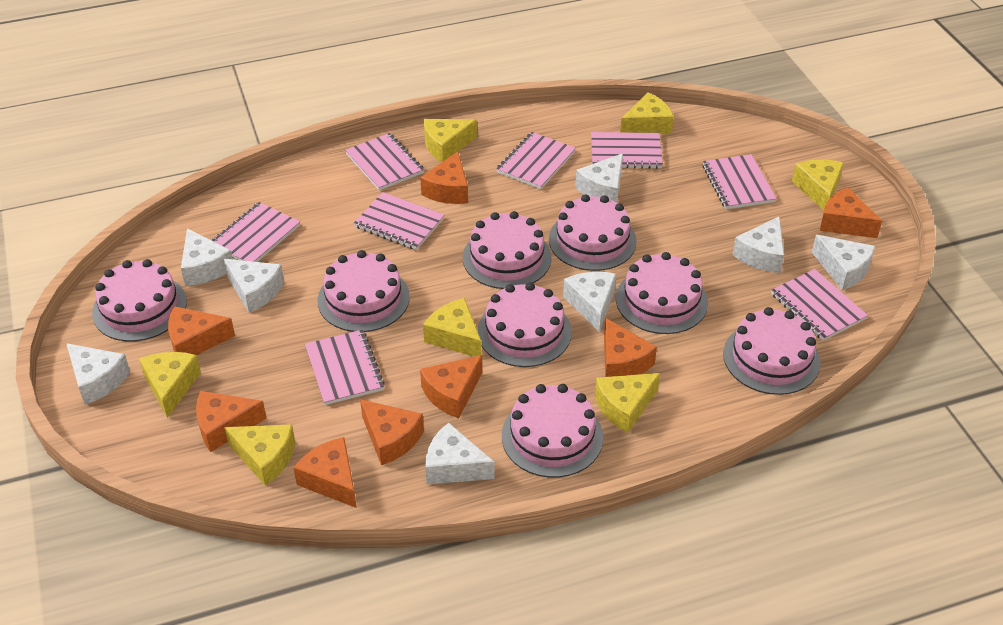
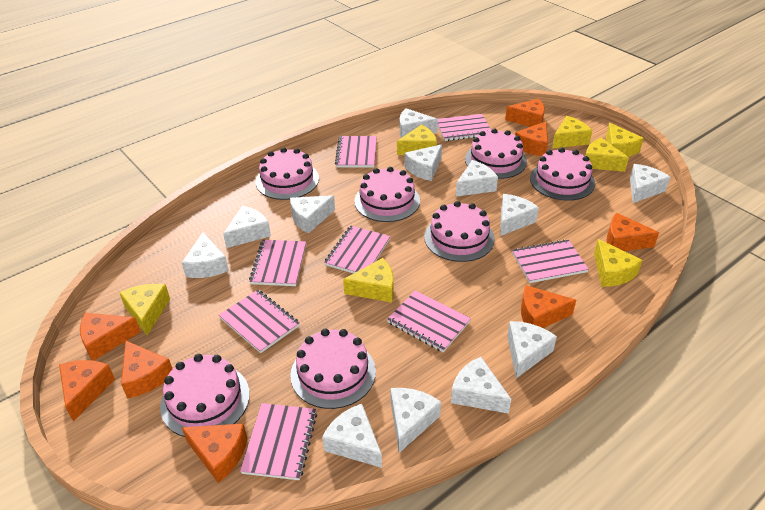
pink cake: 8 -> 7
white cheese: 8 -> 12

